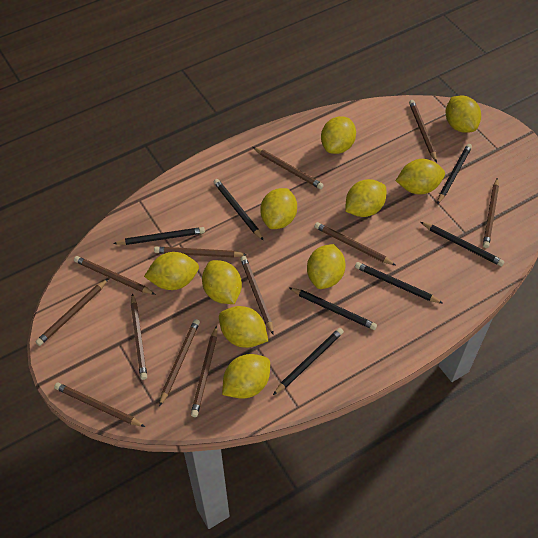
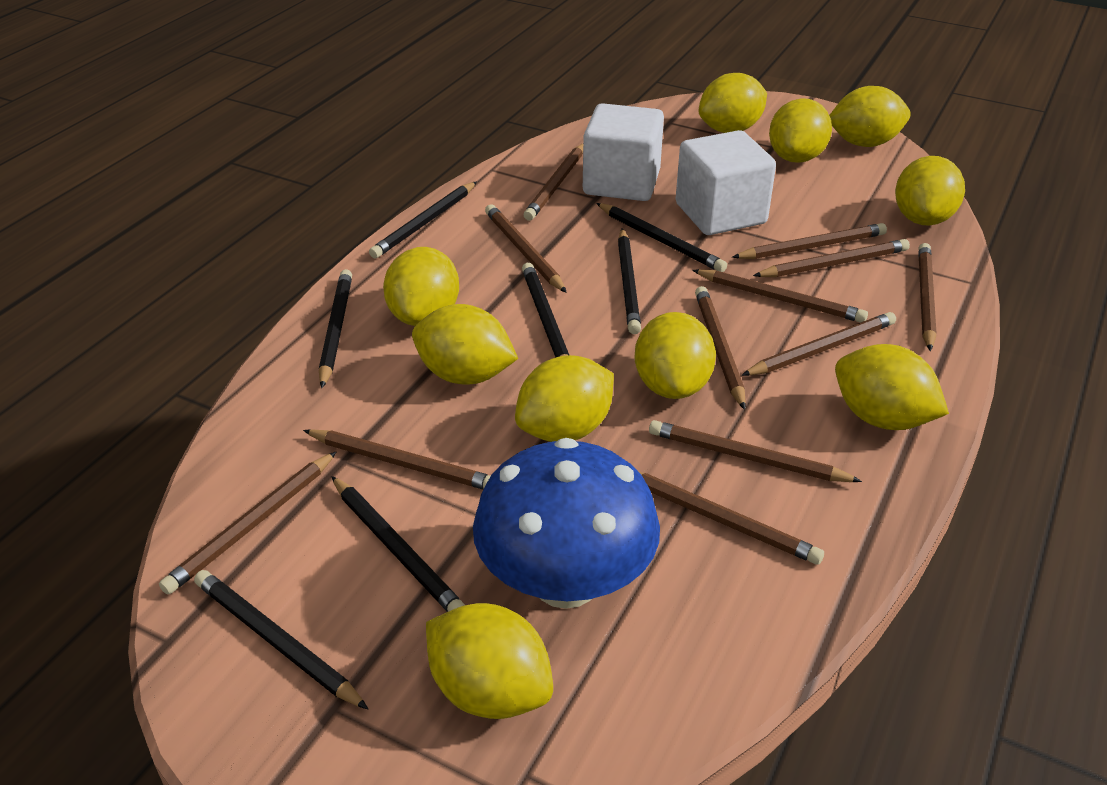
blue mushroom: 0 -> 1
white cube: 0 -> 2

